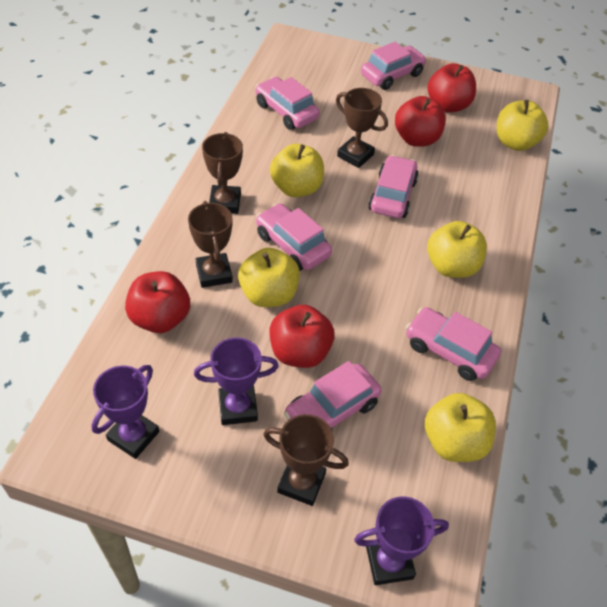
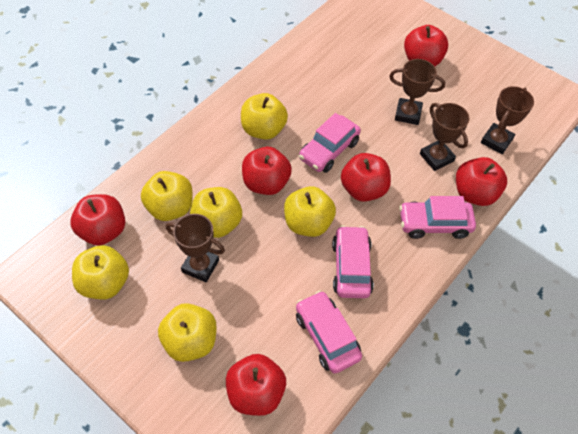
pink car: 6 -> 4
purple trophy: 3 -> 0
red apple: 4 -> 6
yellow apple: 5 -> 6

